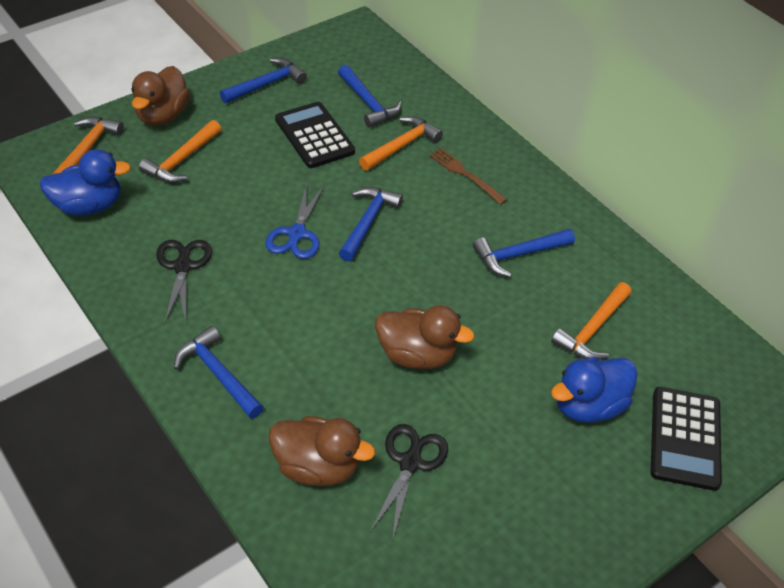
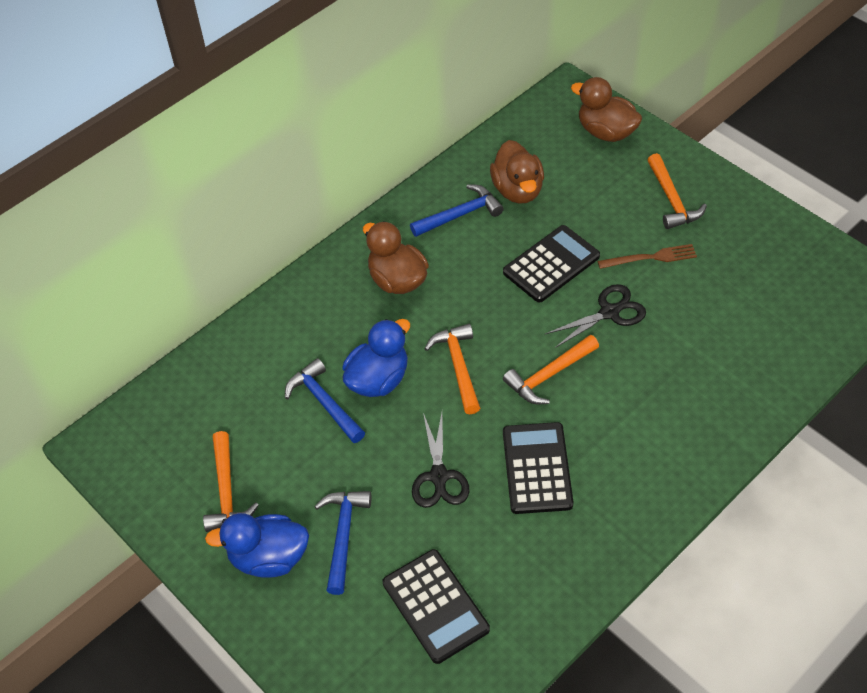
black calculator: 2 -> 3
blue hammer: 5 -> 3
blue scissors: 1 -> 0

